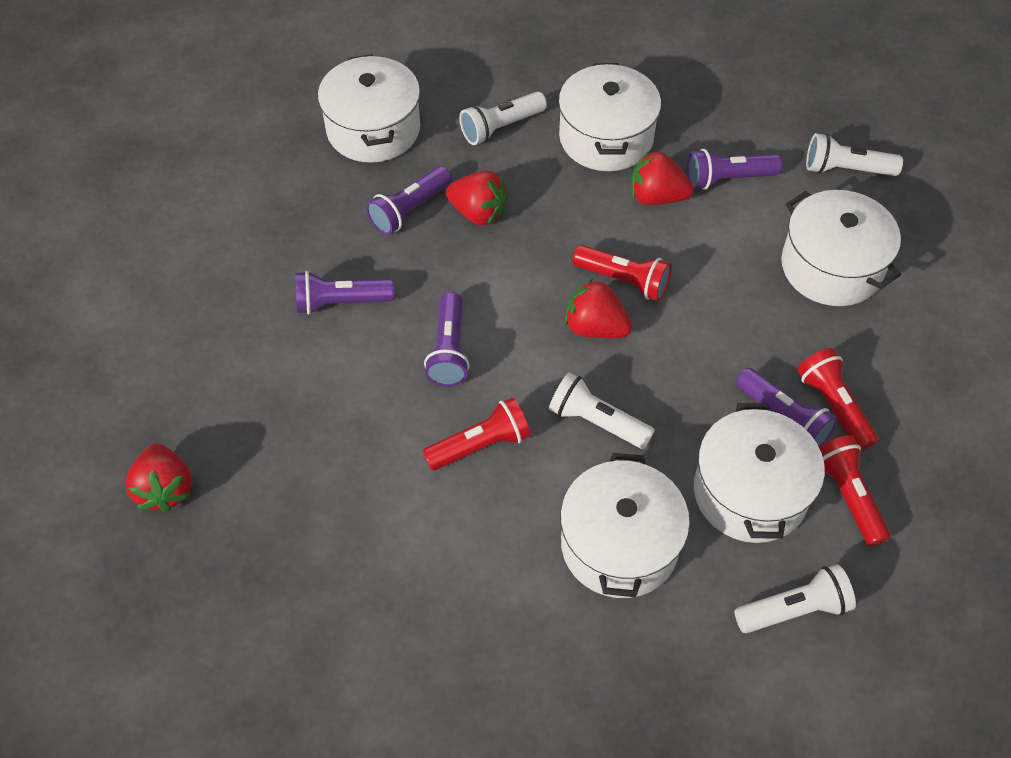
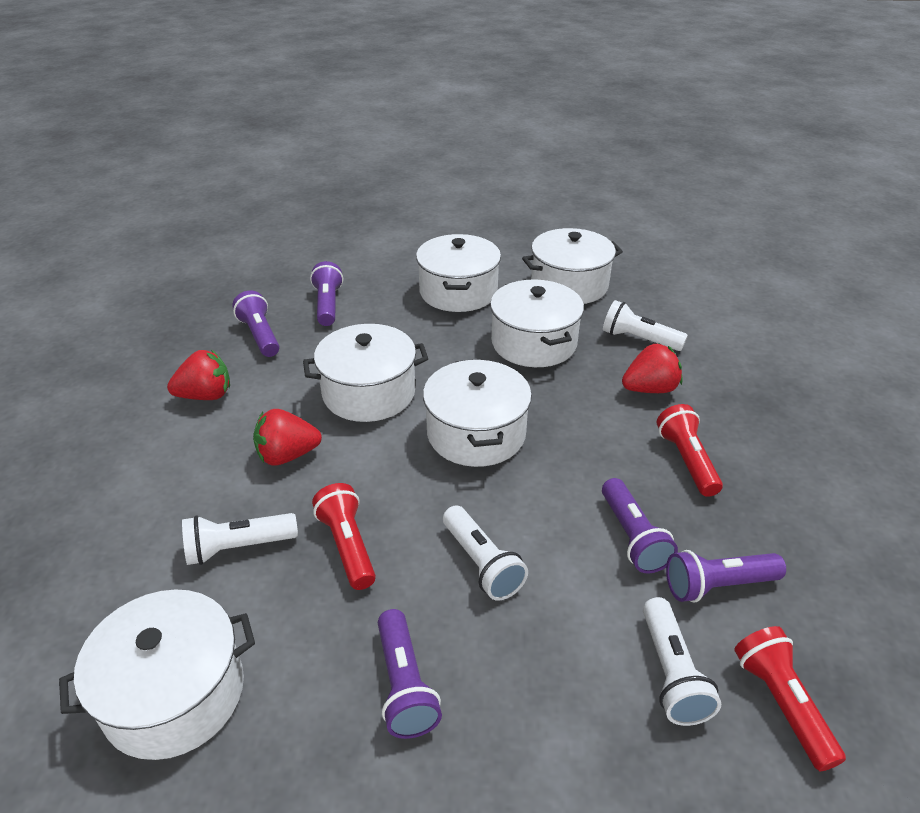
red flashlight: 4 -> 3
red strawberry: 4 -> 3
white pot: 5 -> 6

